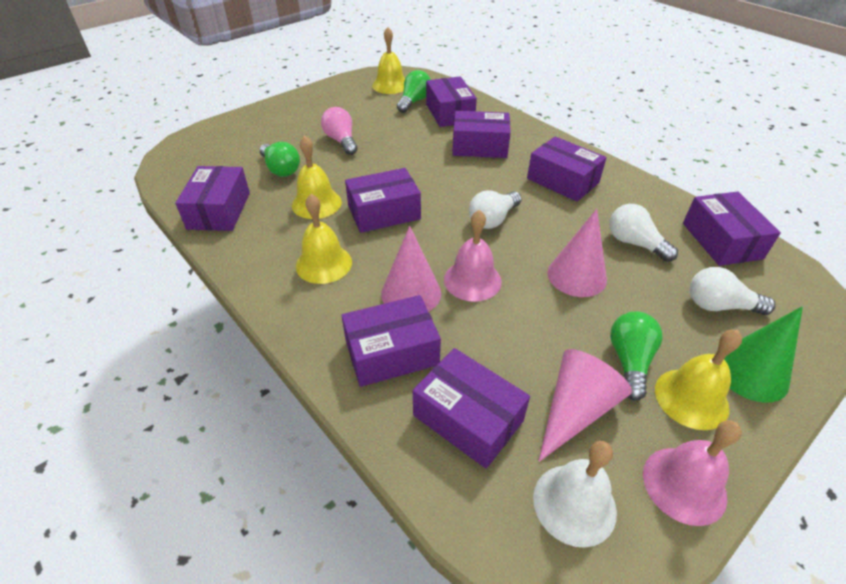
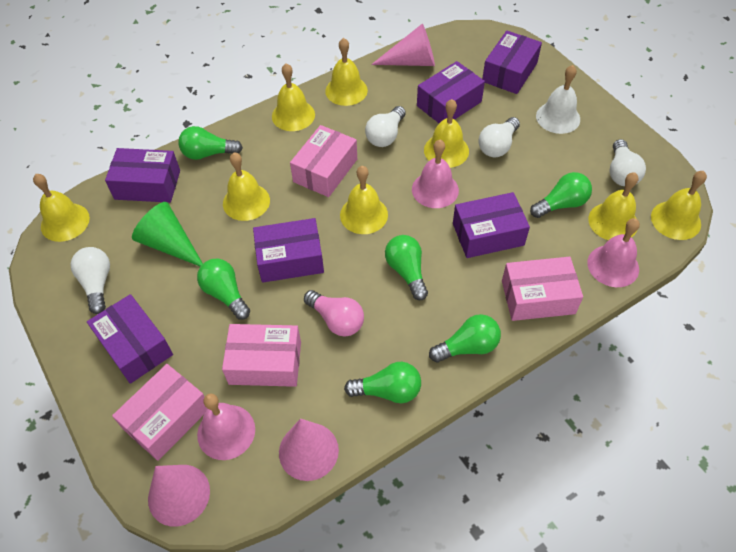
green light bulb: 3 -> 6
pink bell: 2 -> 3
pink box: 0 -> 4
purple box: 8 -> 6
white light bulb: 3 -> 4
yellow bell: 4 -> 8

